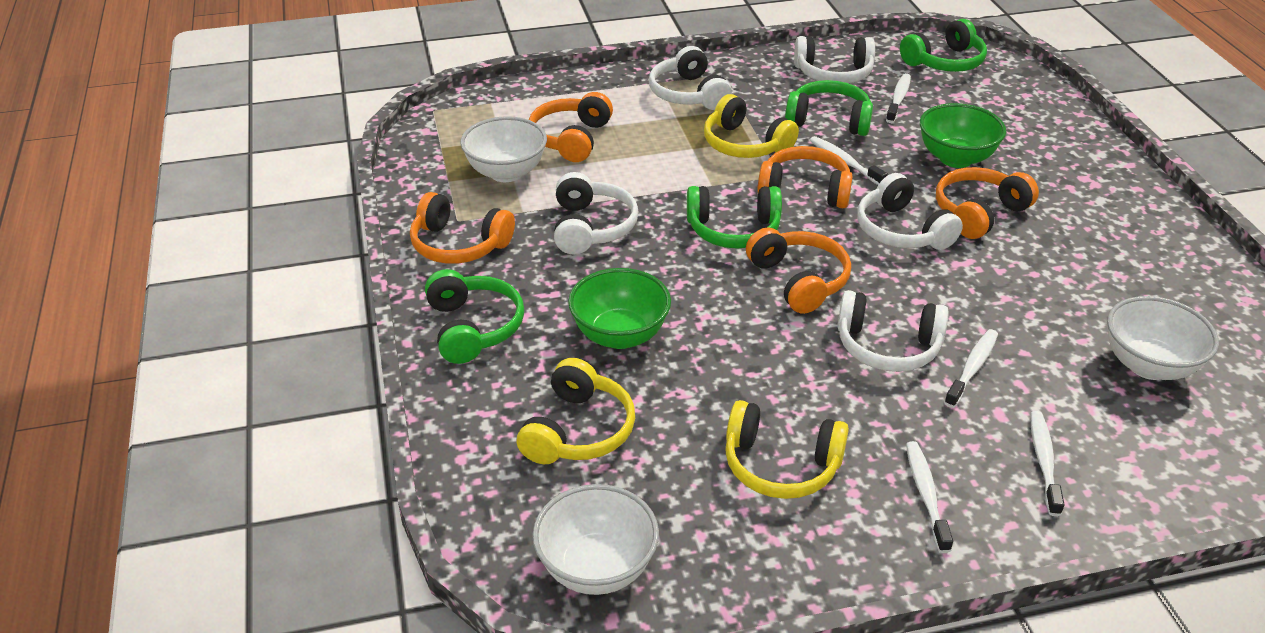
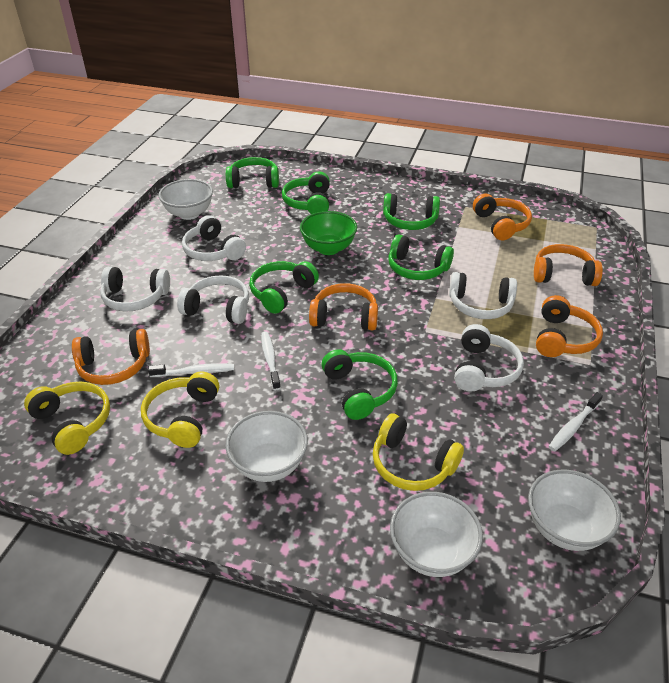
green bowl: 2 -> 1
green headphones: 4 -> 6
white bowl: 3 -> 4
white toothbrush: 5 -> 3

